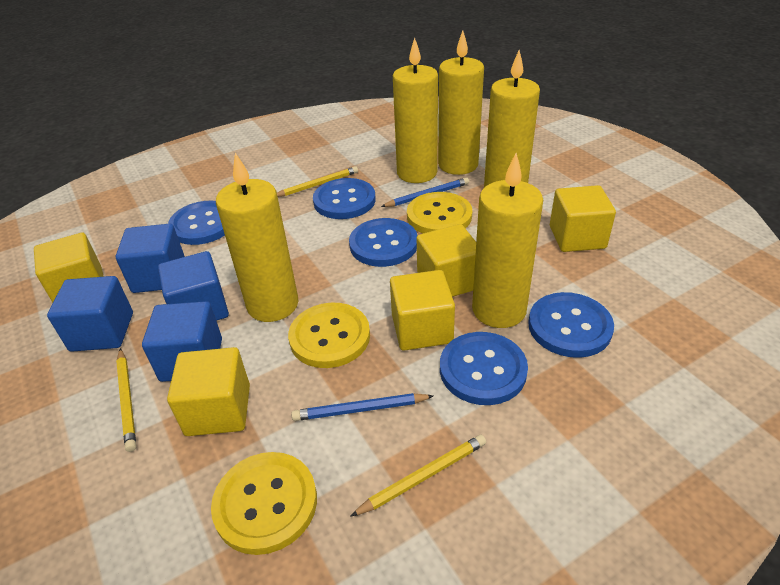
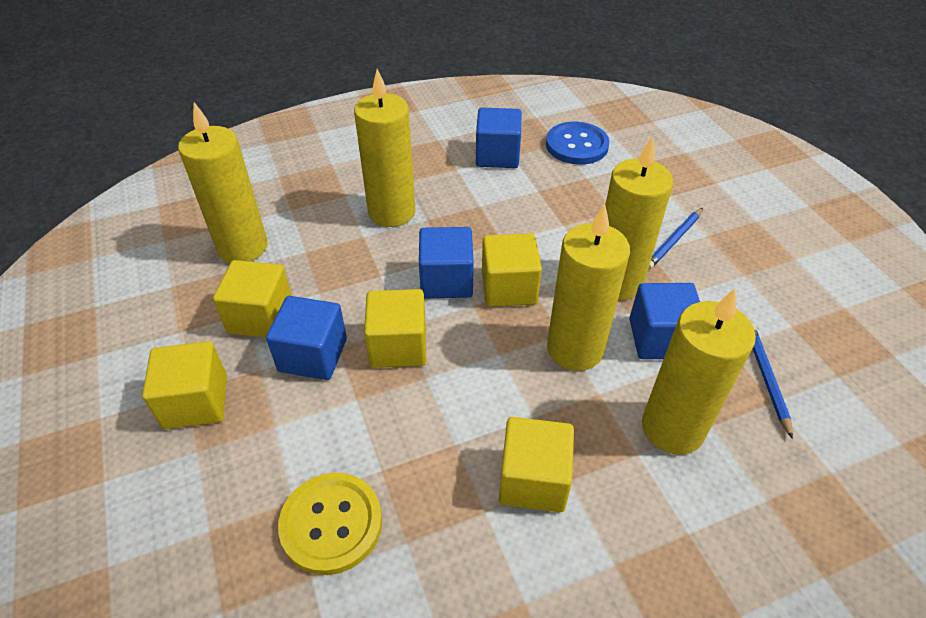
blue button: 5 -> 1
yellow button: 3 -> 1
yellow pencil: 3 -> 0

